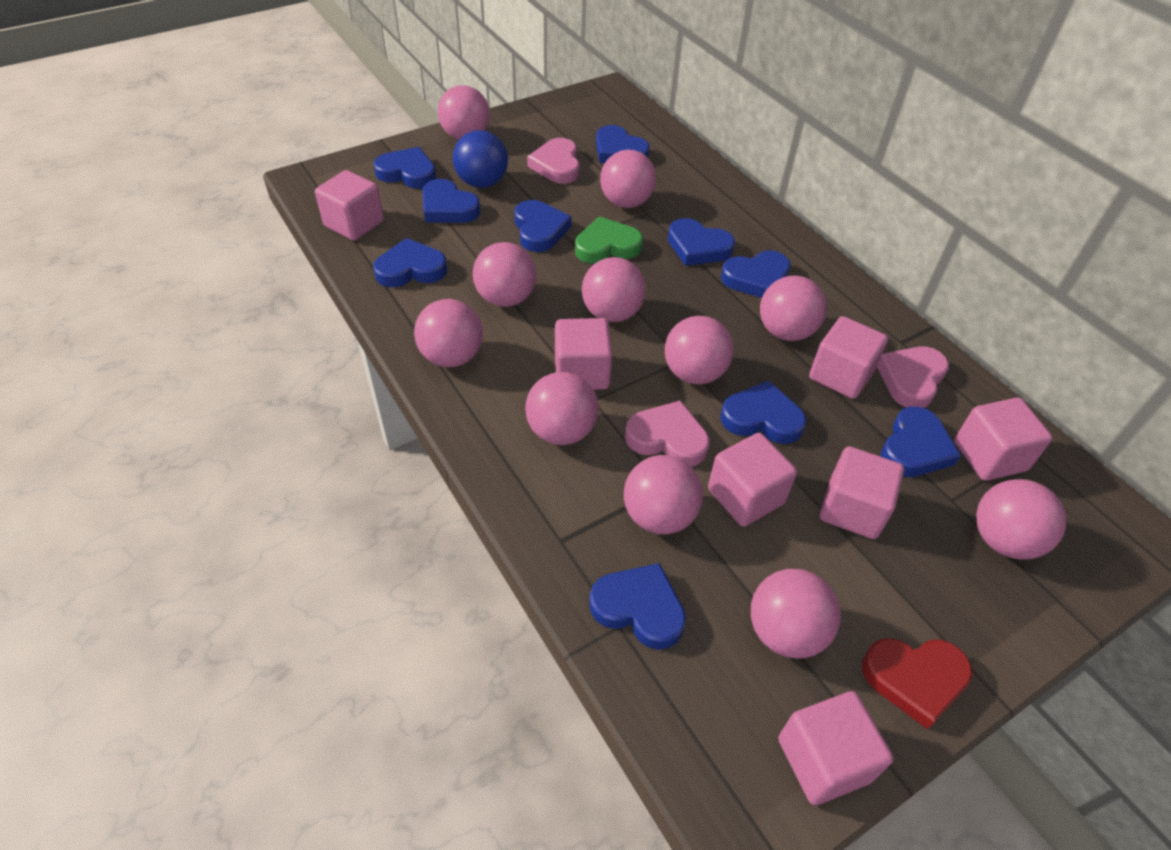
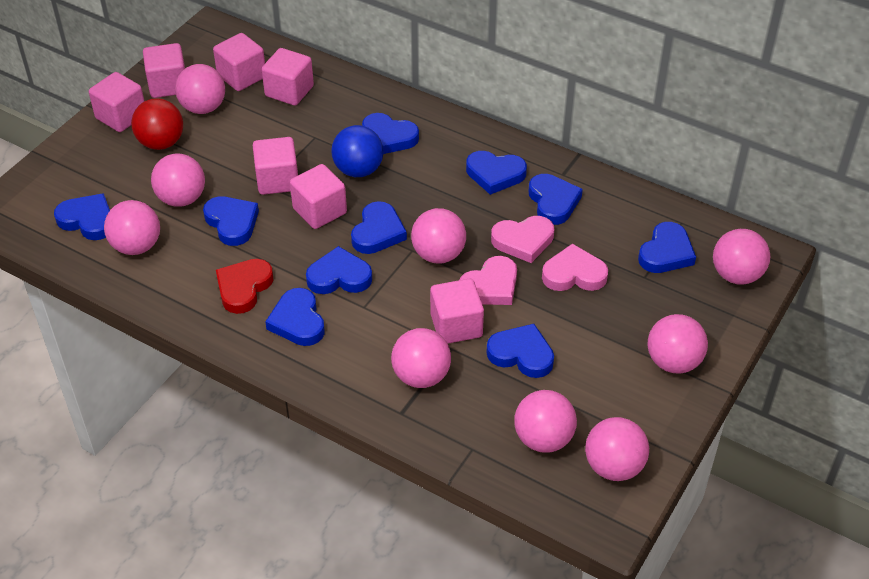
green heart: 1 -> 0
pink ball: 11 -> 9
red ball: 0 -> 1

